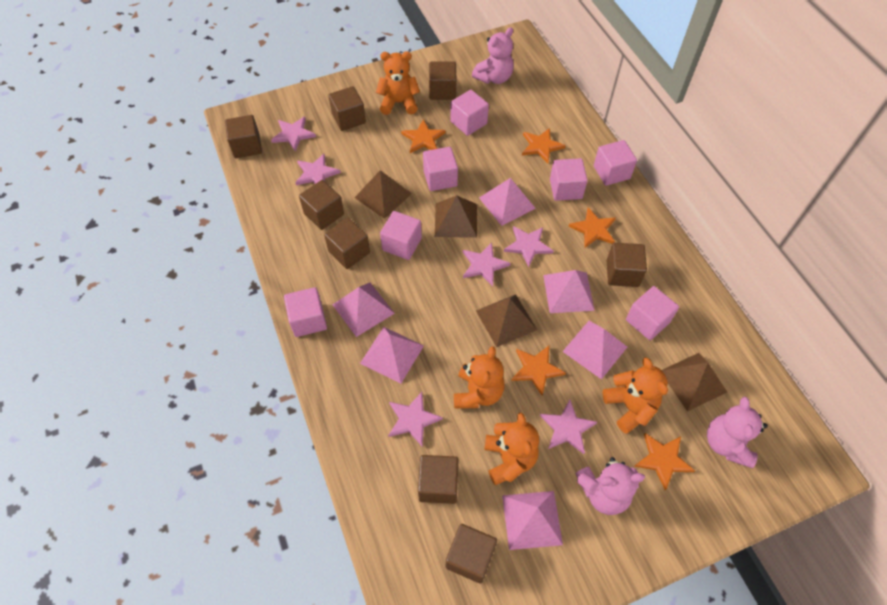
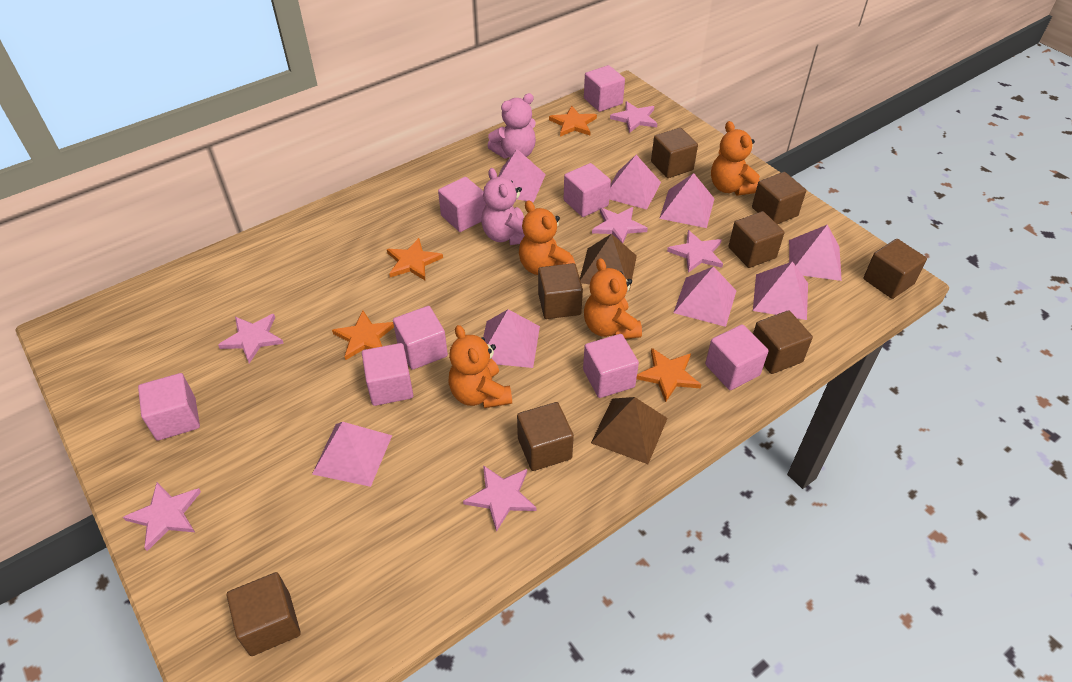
brown pyramid: 4 -> 2
orange star: 5 -> 4
pink cube: 7 -> 8
pink pyramid: 6 -> 8
pink teddy bear: 3 -> 2

